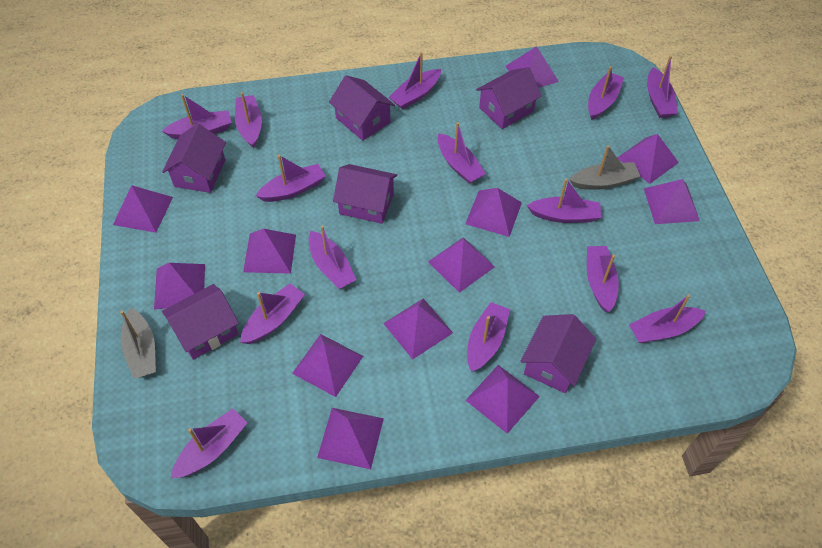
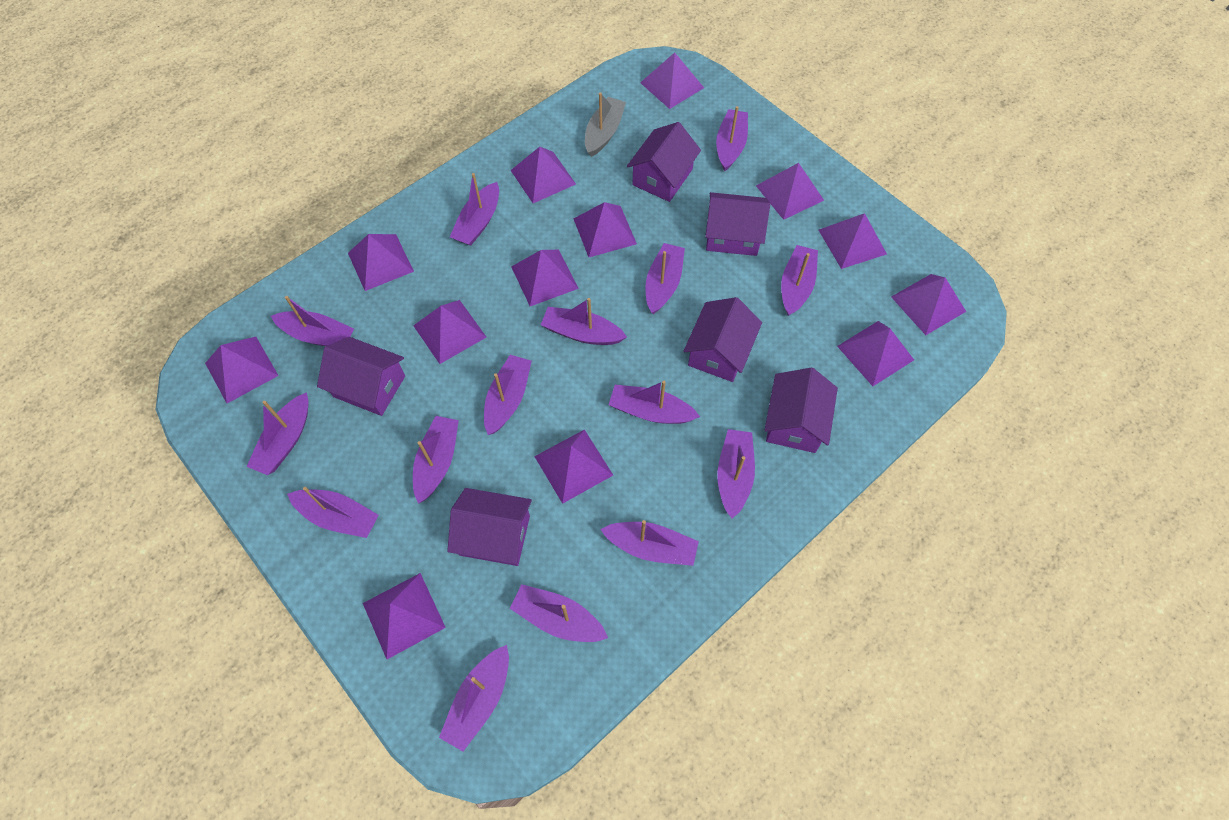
grey boat: 2 -> 1
purple boat: 14 -> 15
purple pyramid: 12 -> 13

